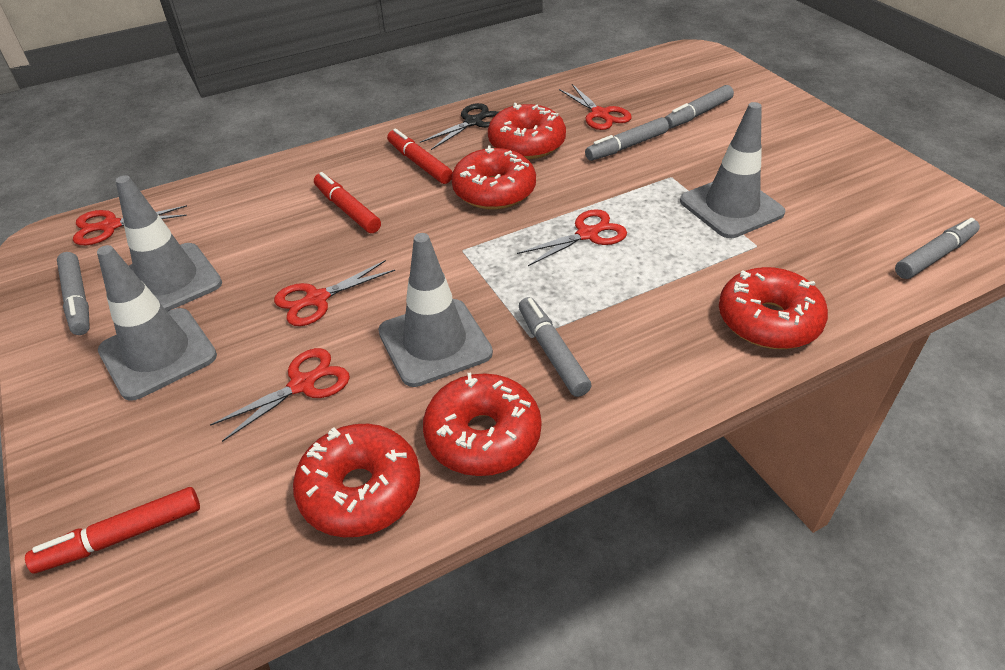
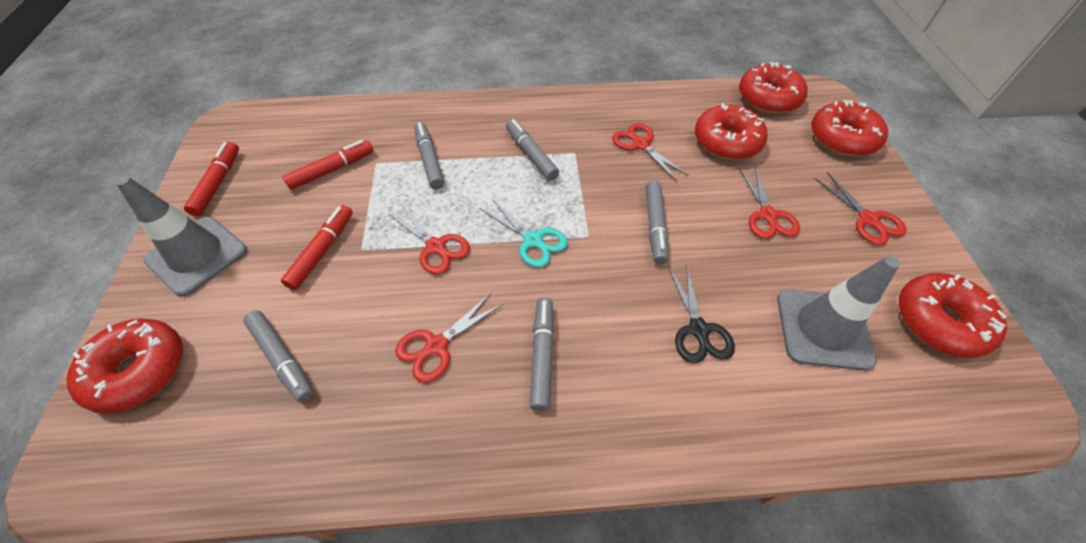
grey traffic cone: 4 -> 2
turquoise scissors: 0 -> 1

